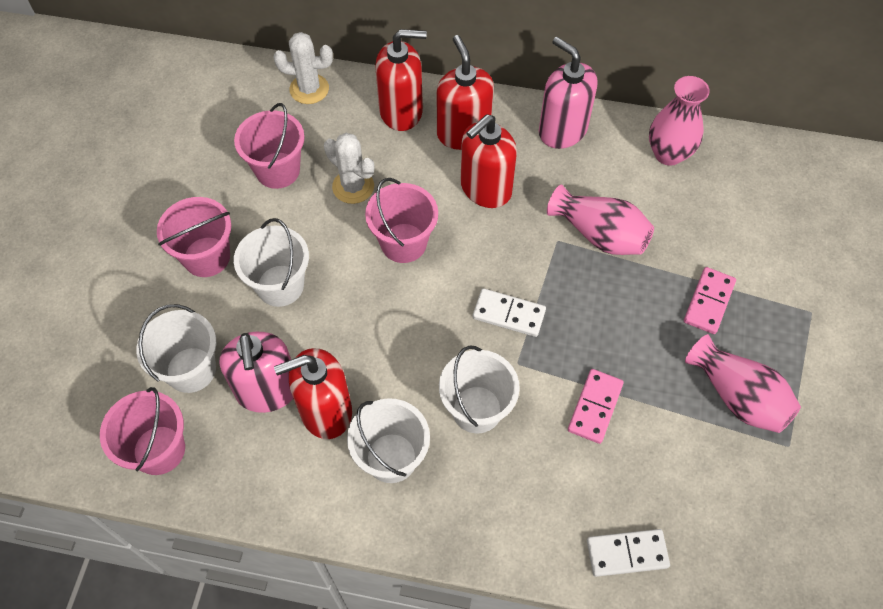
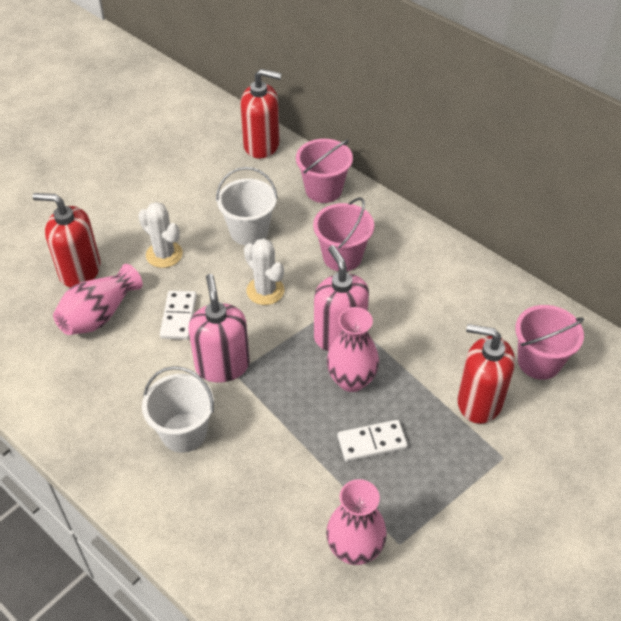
pink bucket: 4 -> 3
pink domino: 2 -> 0
red soap dispenser: 4 -> 3
white bucket: 4 -> 2

